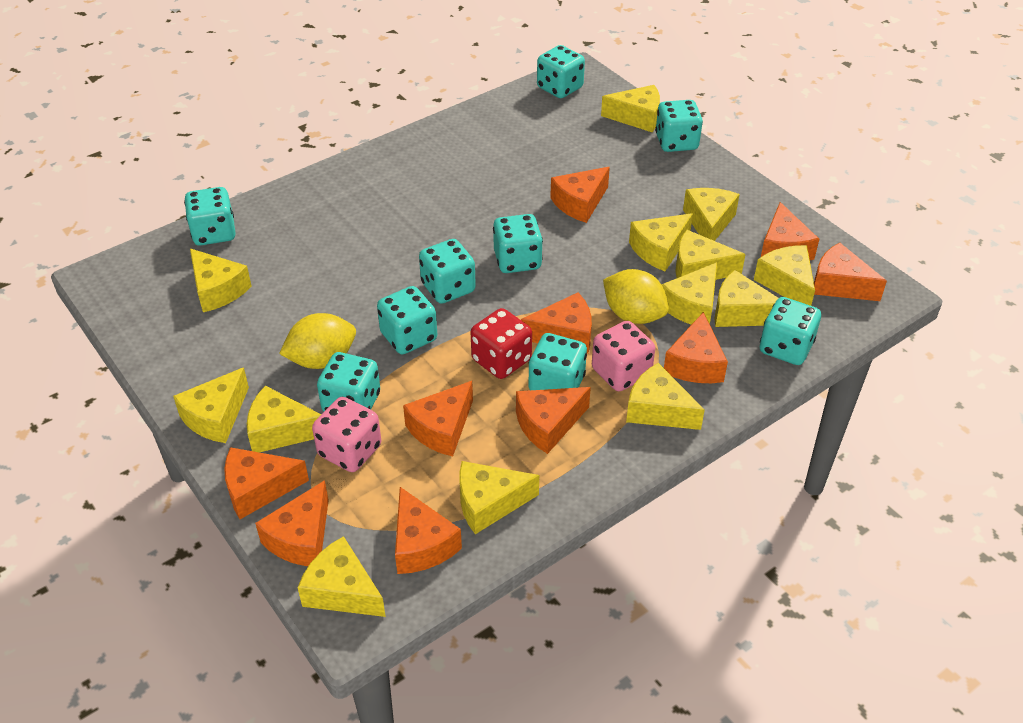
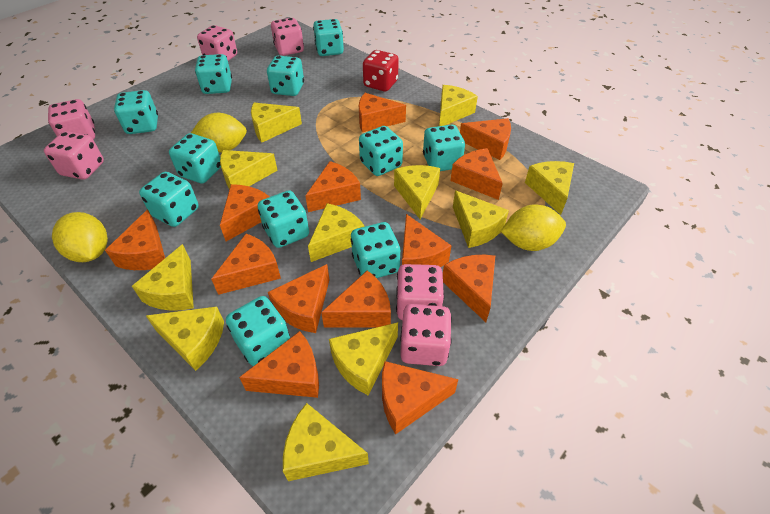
orange cheese: 10 -> 13
pink dice: 2 -> 6
turquoise dice: 9 -> 11
yellow cheese: 13 -> 11
yellow lemon: 2 -> 3

